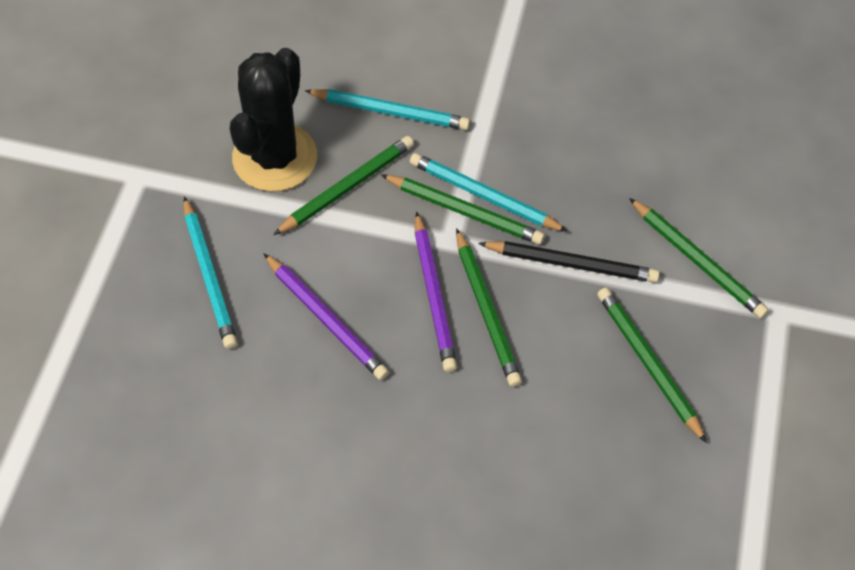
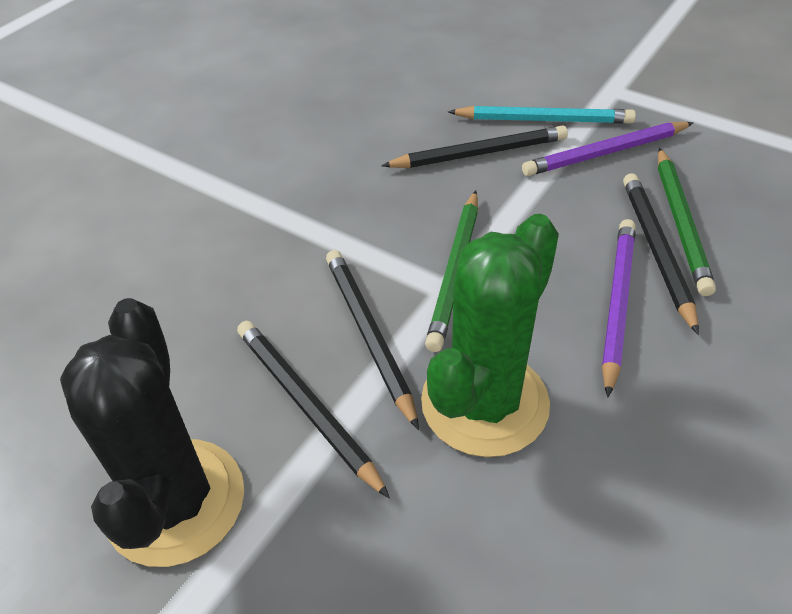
black pencil: 1 -> 4
green cactus: 0 -> 1
green pencil: 5 -> 2
turquoise pencil: 3 -> 1

